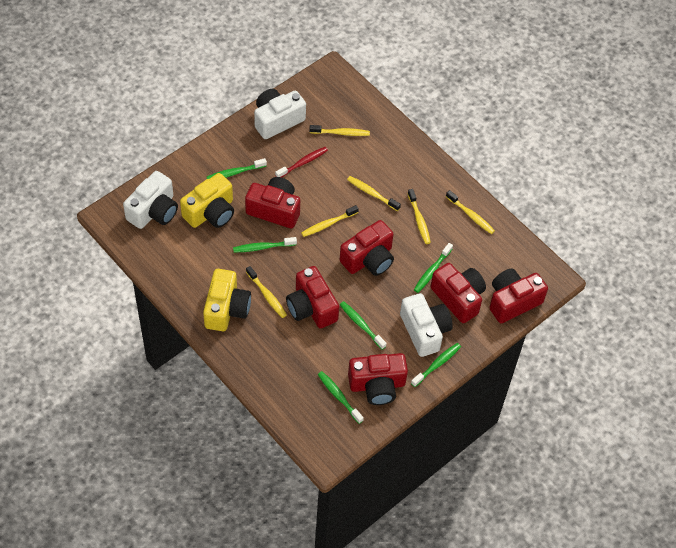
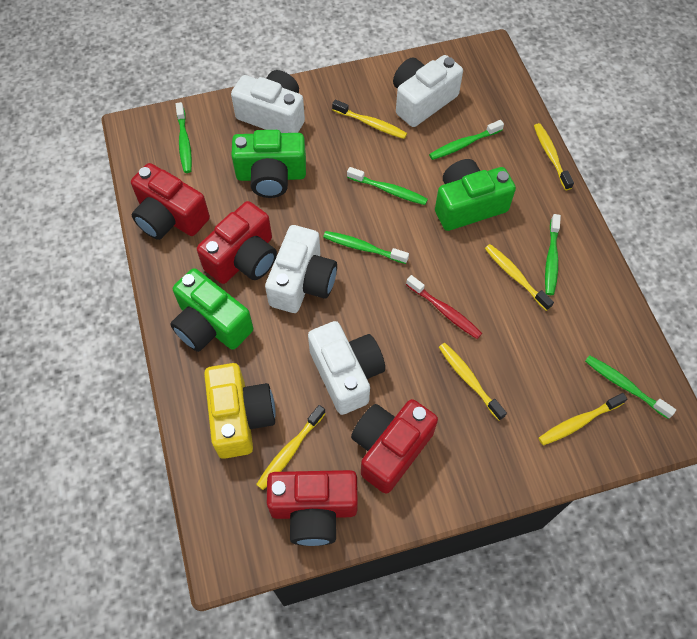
green camera: 0 -> 3
red camera: 6 -> 4
white camera: 3 -> 4
yellow camera: 2 -> 1

